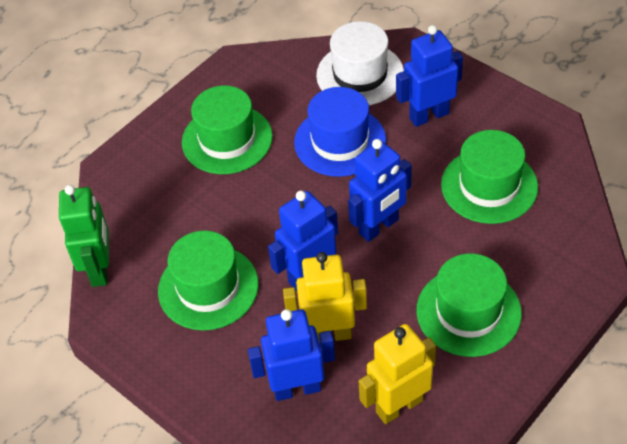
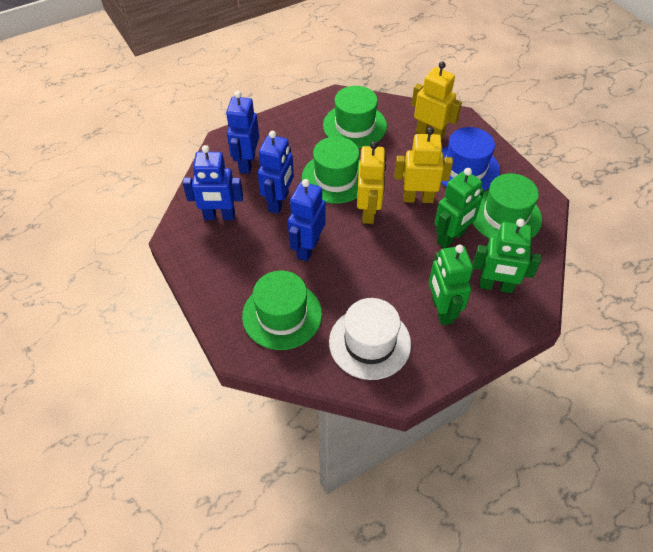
green robot: 1 -> 3
yellow robot: 2 -> 3

